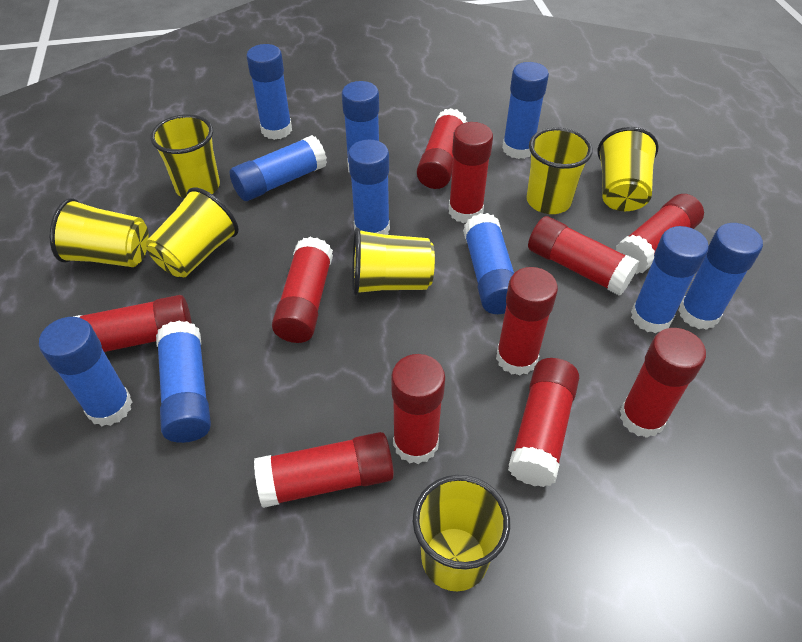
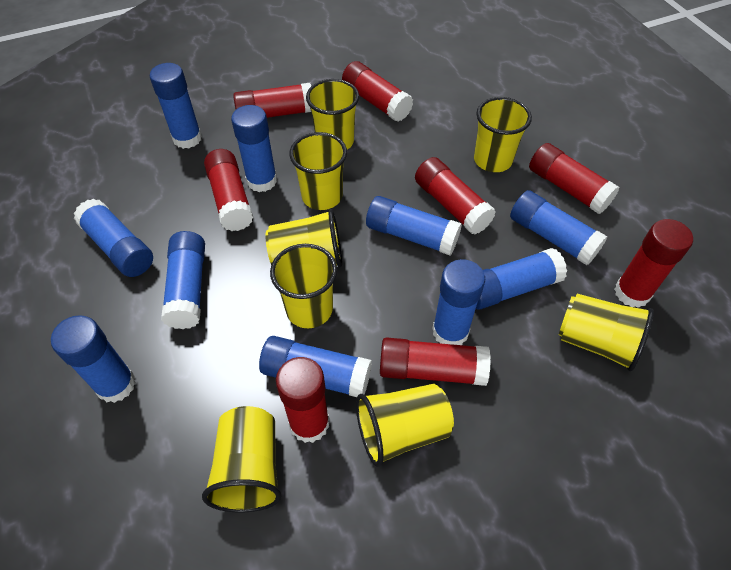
red glue stick: 11 -> 8
yellow cup: 7 -> 8

